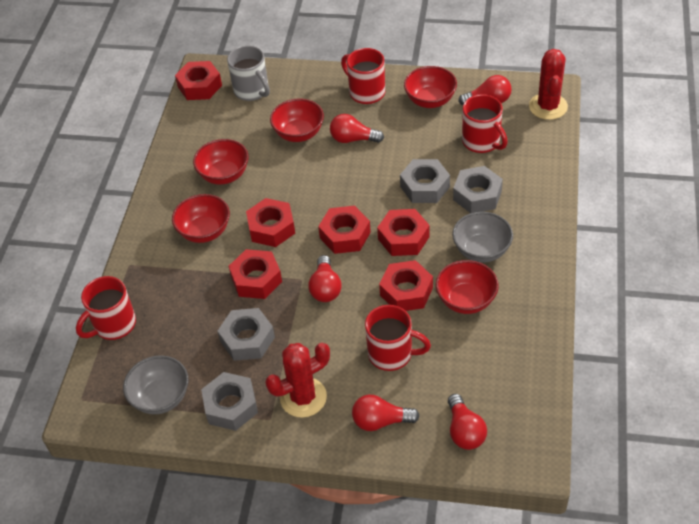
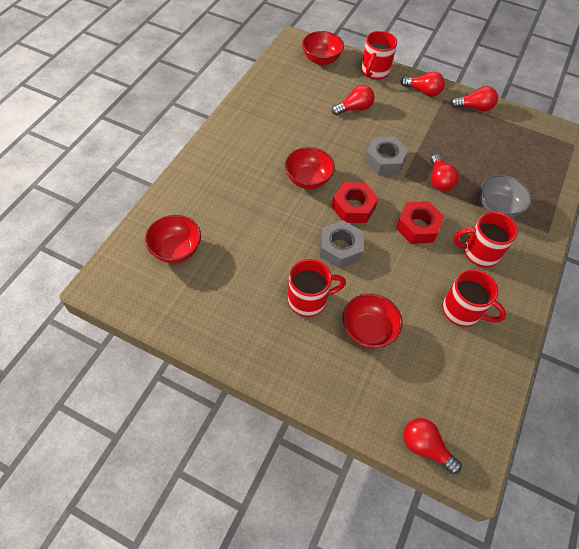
grey bowl: 2 -> 1
grey mug: 1 -> 0
grey nut: 4 -> 2
red bowl: 5 -> 4
red cactus: 2 -> 0
red nut: 6 -> 2

